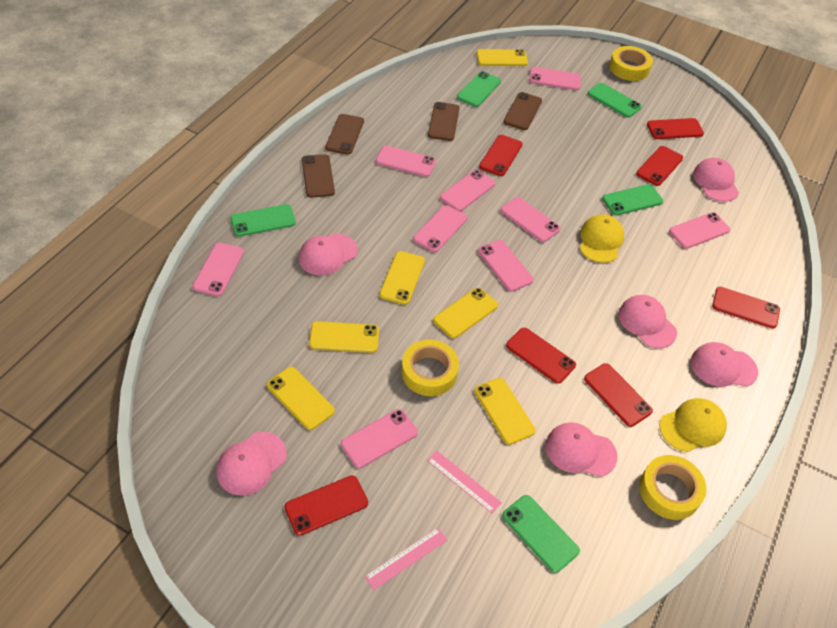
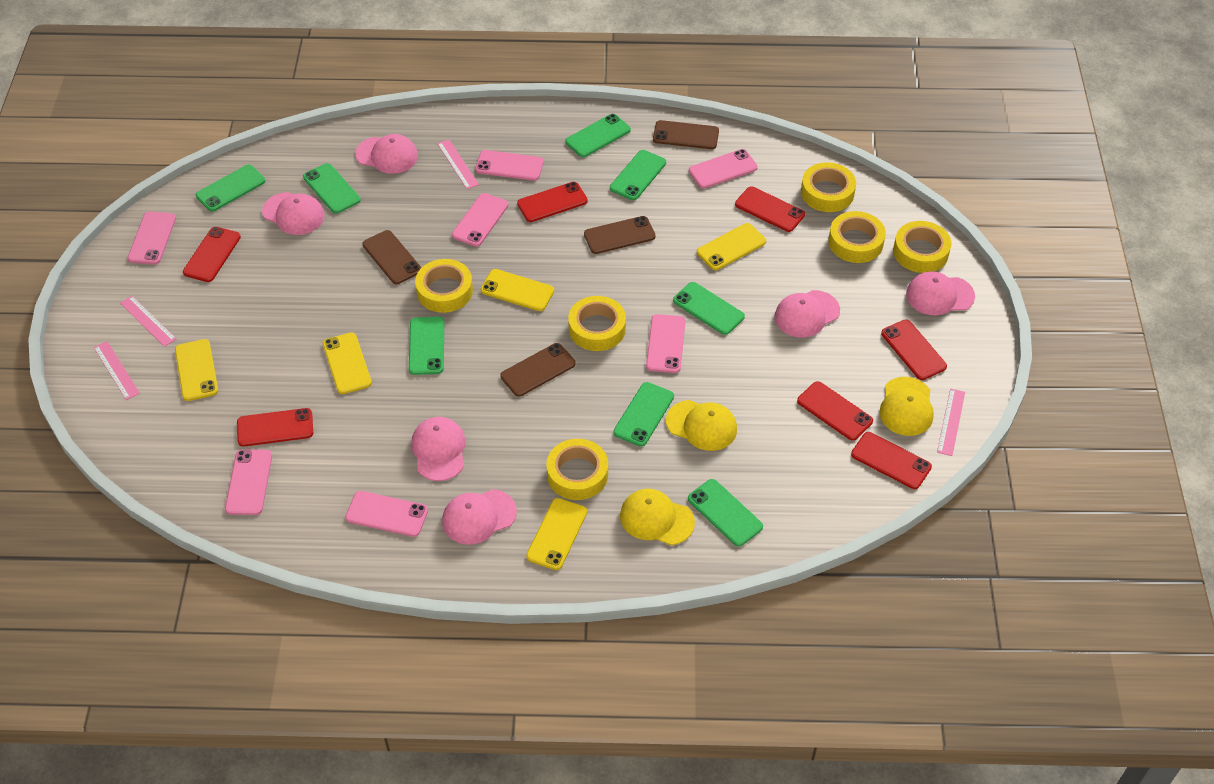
green phone: 5 -> 8
pink phone: 9 -> 7
pink ruler: 2 -> 4
yellow cap: 2 -> 3
yellow phone: 6 -> 5
yellow tape: 3 -> 6

